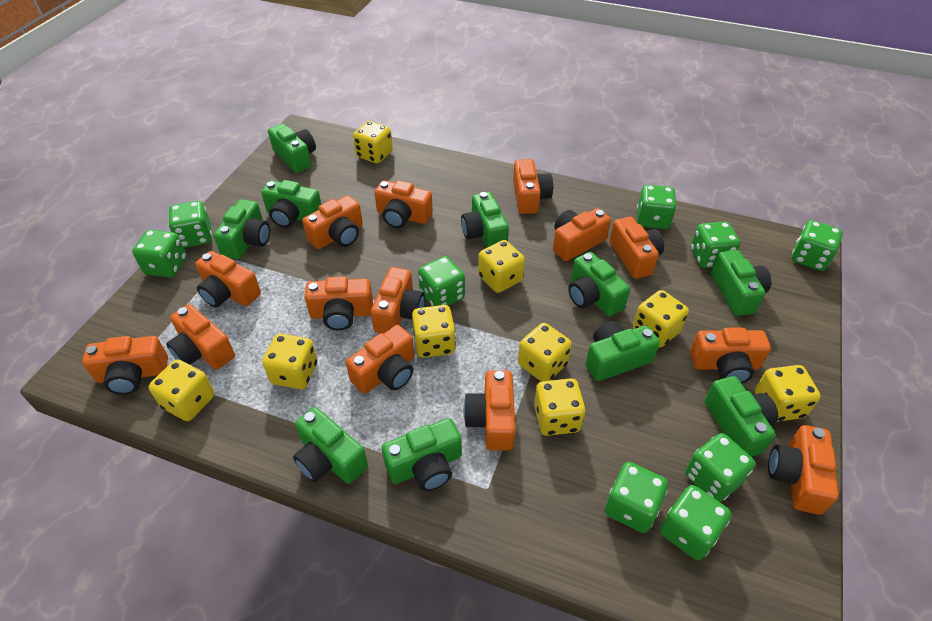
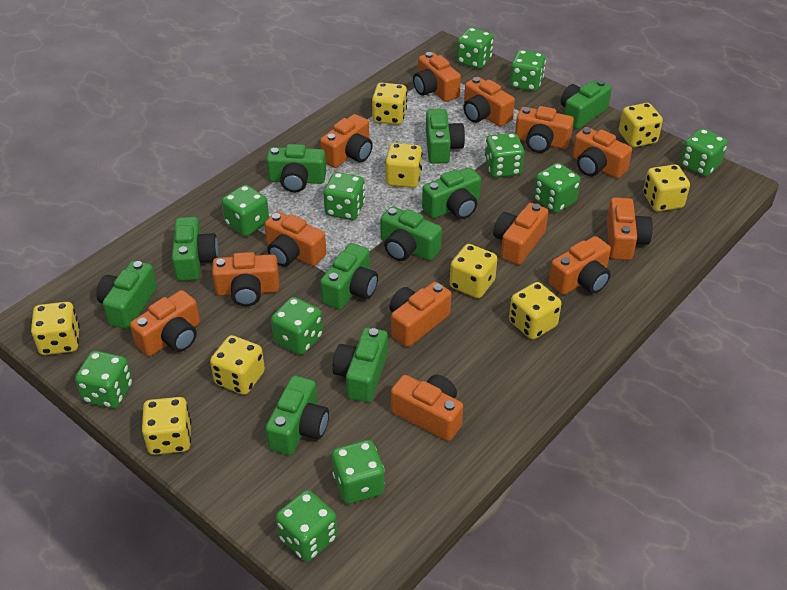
green dice: 9 -> 11
orange camera: 14 -> 13

